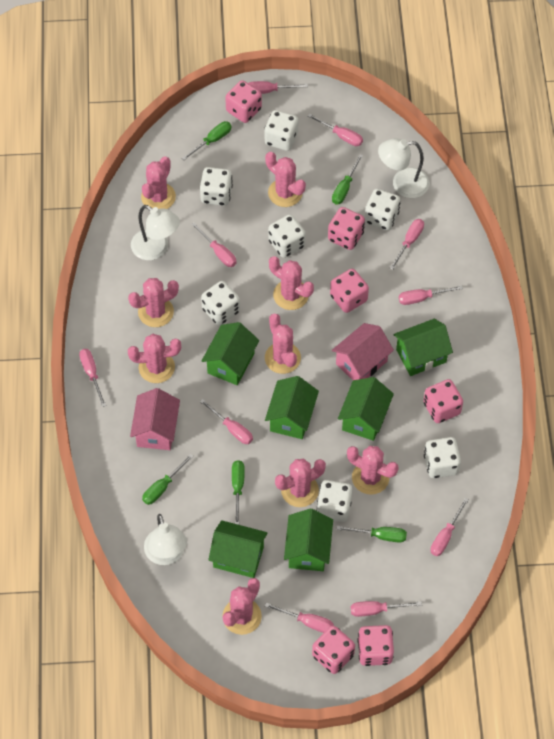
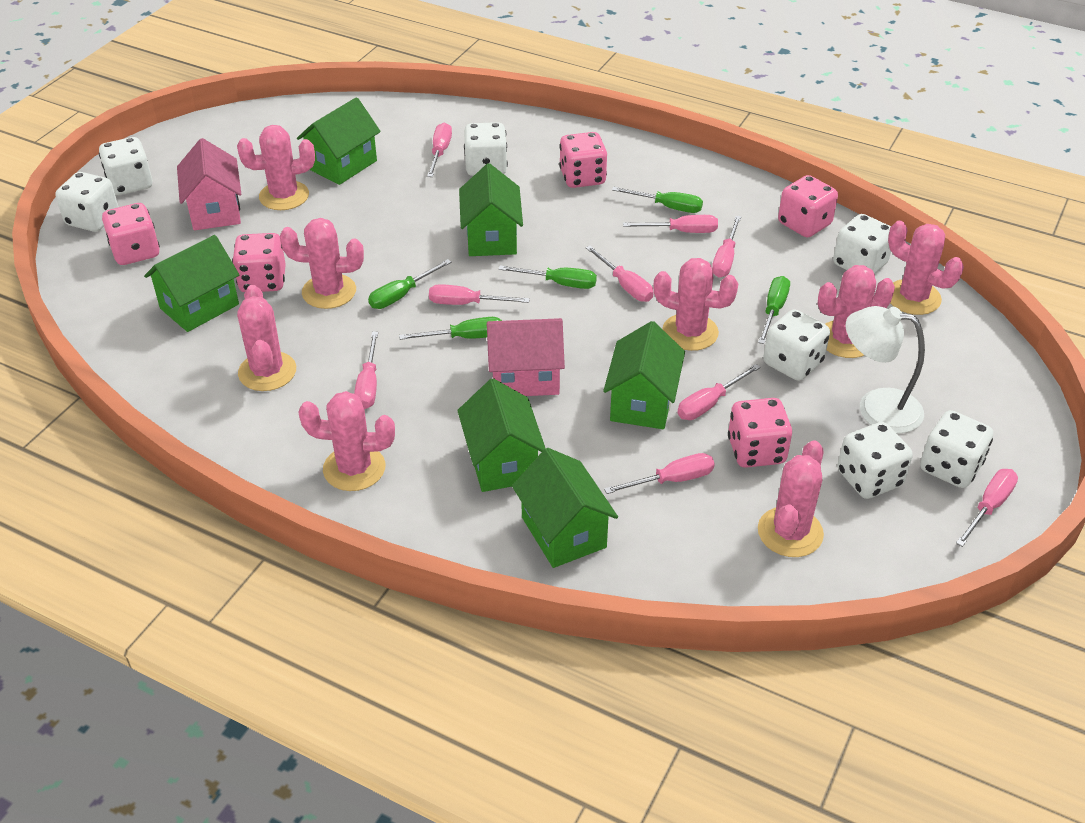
pink cactus: 9 -> 8
pink dice: 6 -> 5
pink screwdriver: 10 -> 9
white lamp: 3 -> 1

